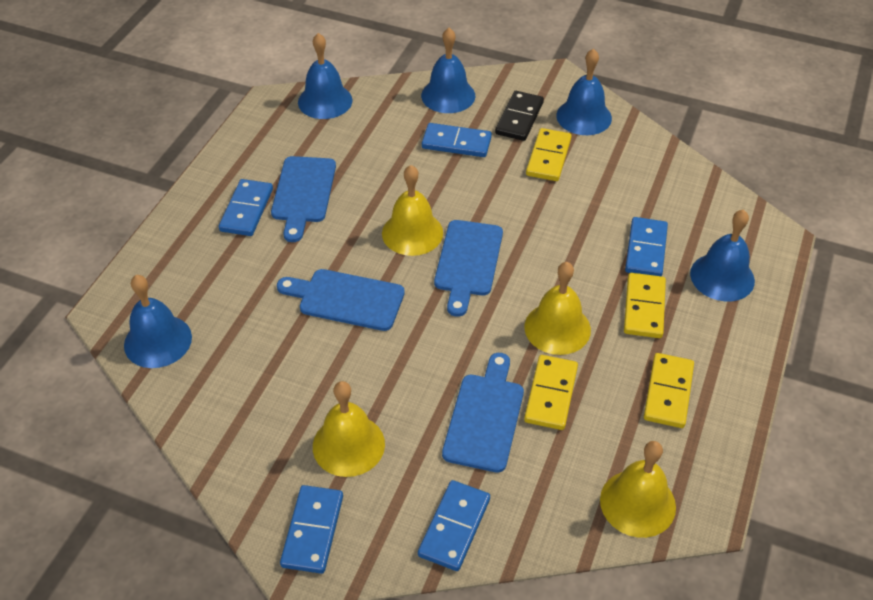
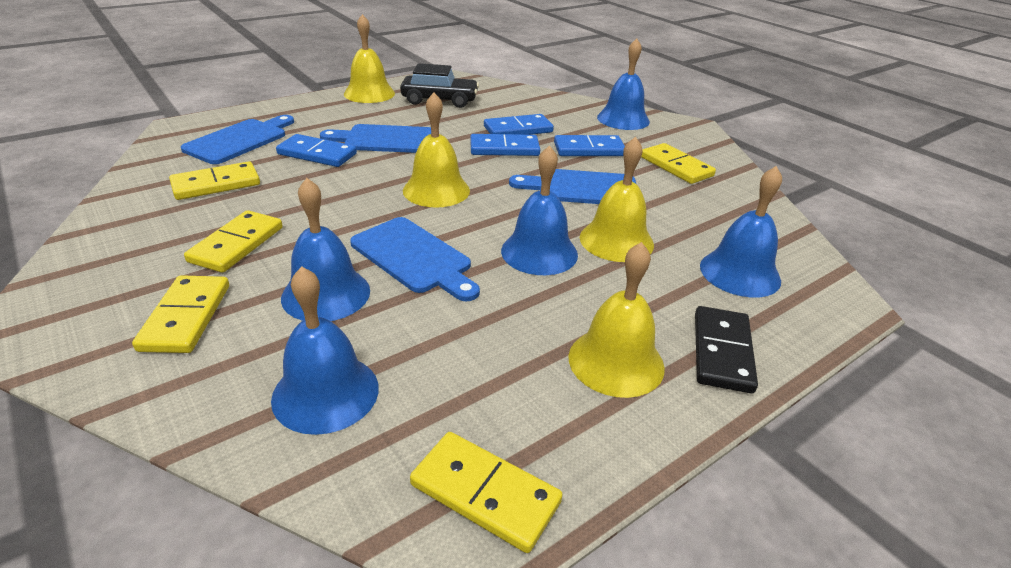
black car: 0 -> 1
blue domino: 5 -> 4
yellow domino: 4 -> 5

